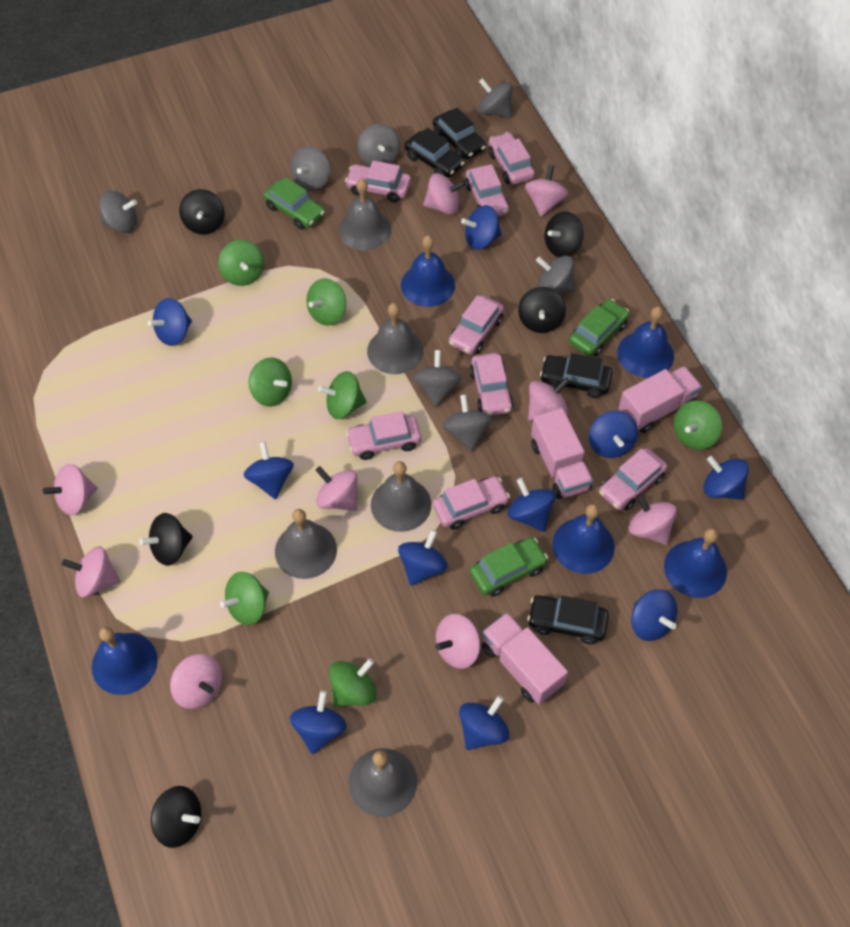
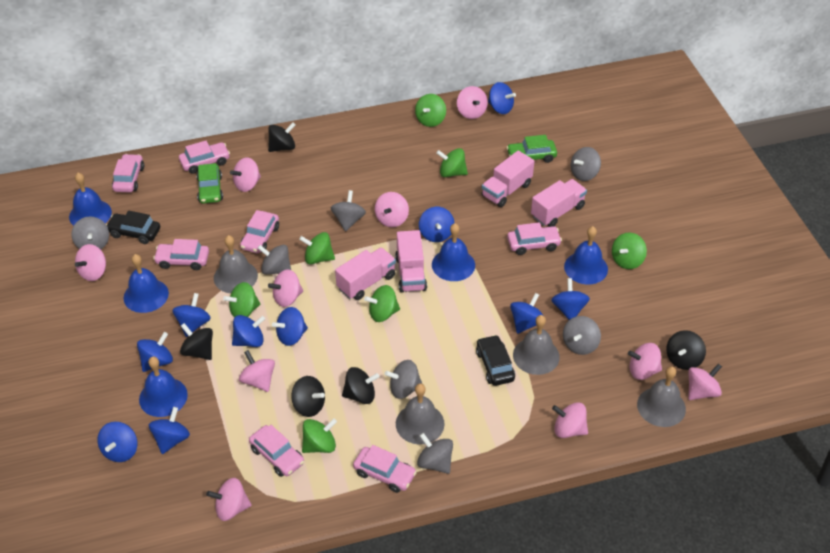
black car: 4 -> 2
green car: 3 -> 2
grey bell: 5 -> 4
pink car: 8 -> 7
pink spinning top: 9 -> 10
pink truck: 3 -> 4

